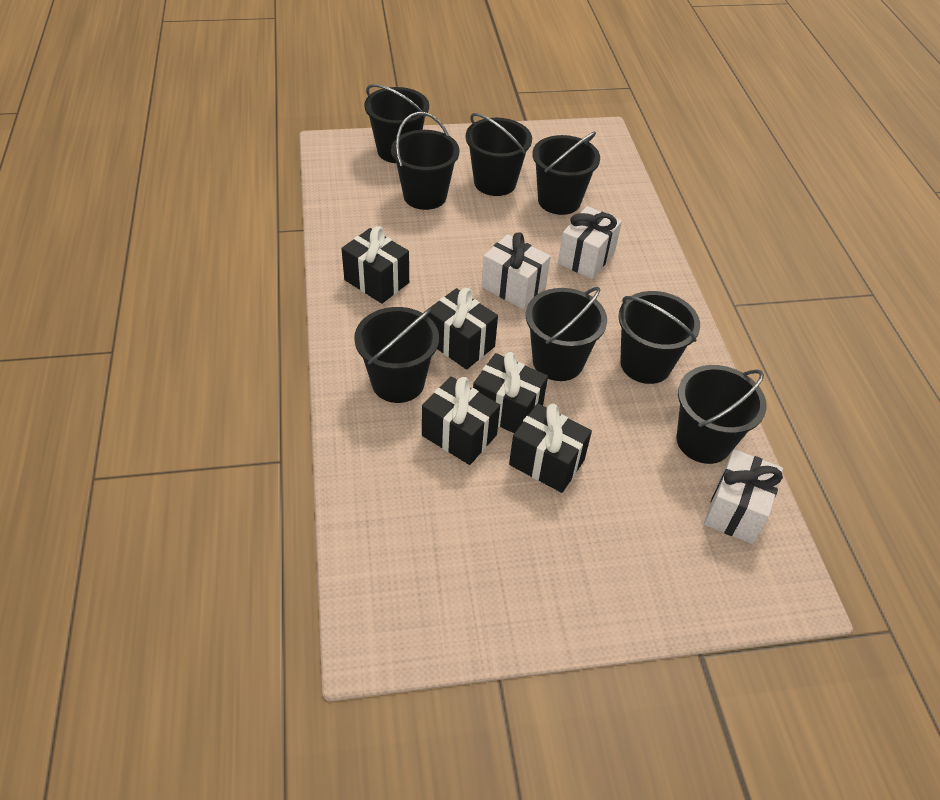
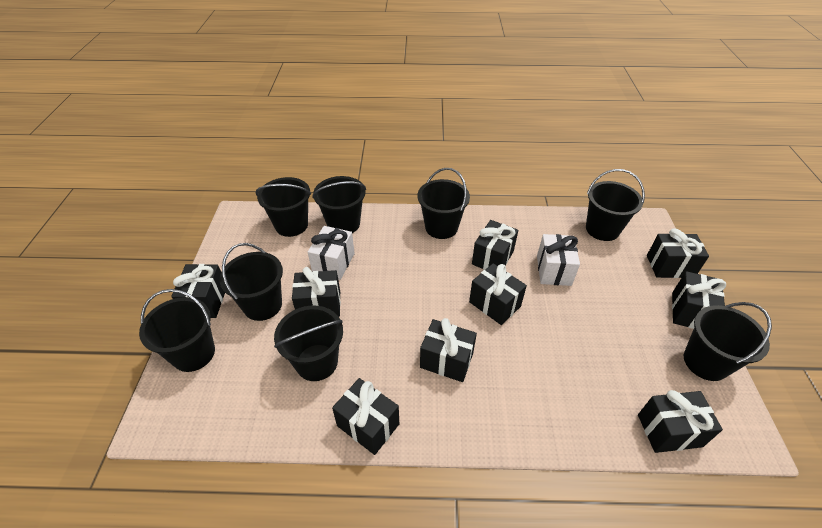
black gift: 5 -> 9
white gift: 3 -> 2

